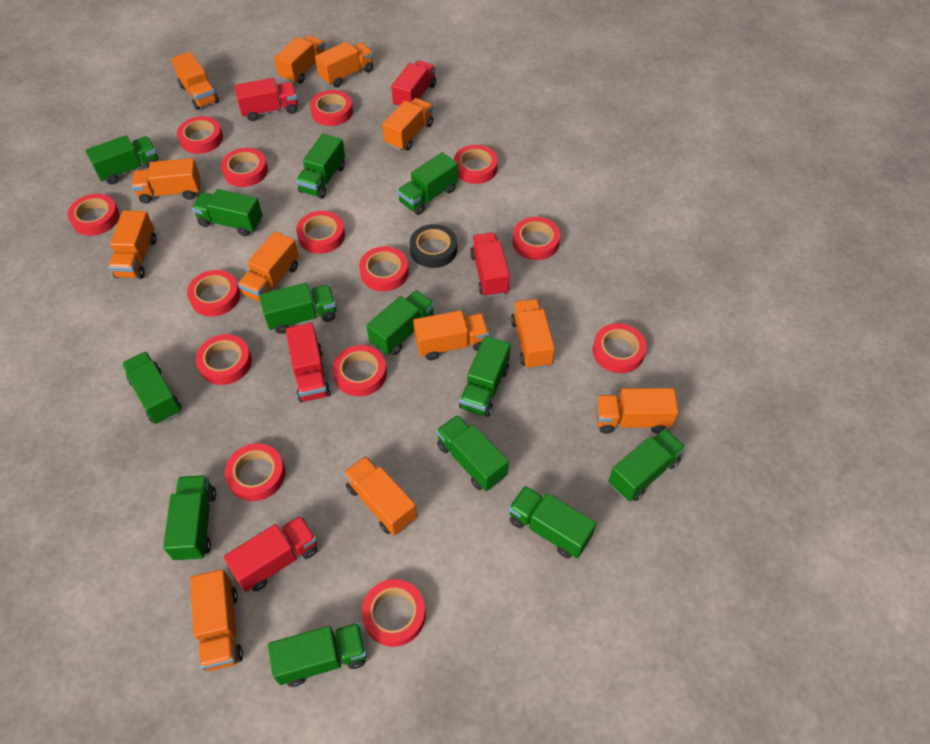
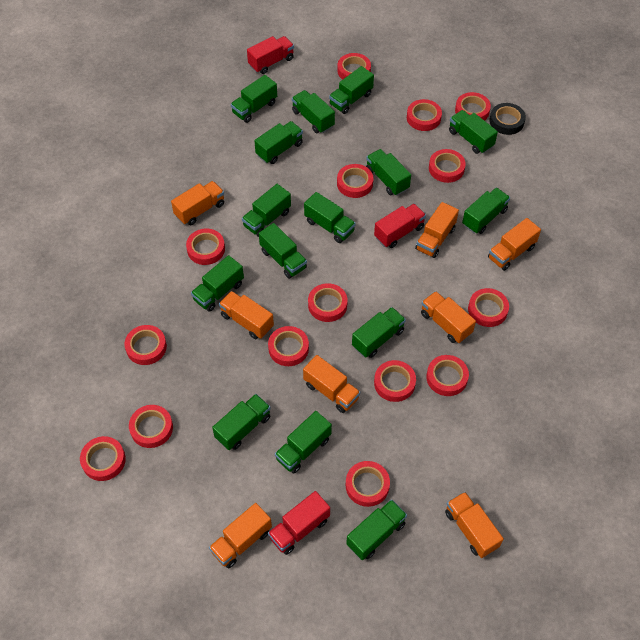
green truck: 13 -> 15
orange truck: 12 -> 8
red tape: 14 -> 15
red truck: 5 -> 3

